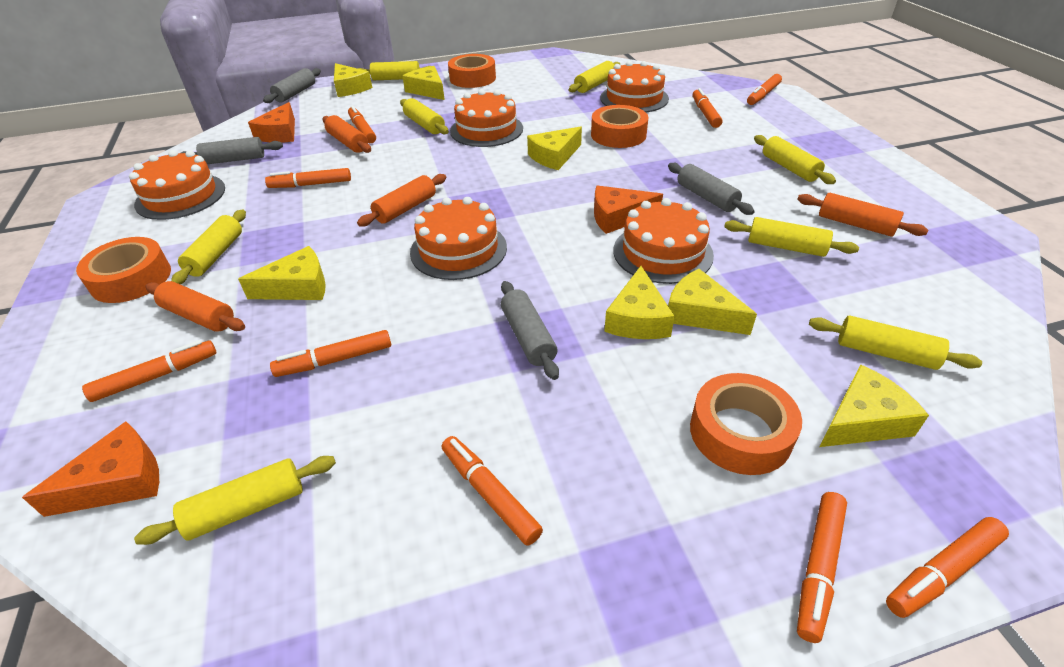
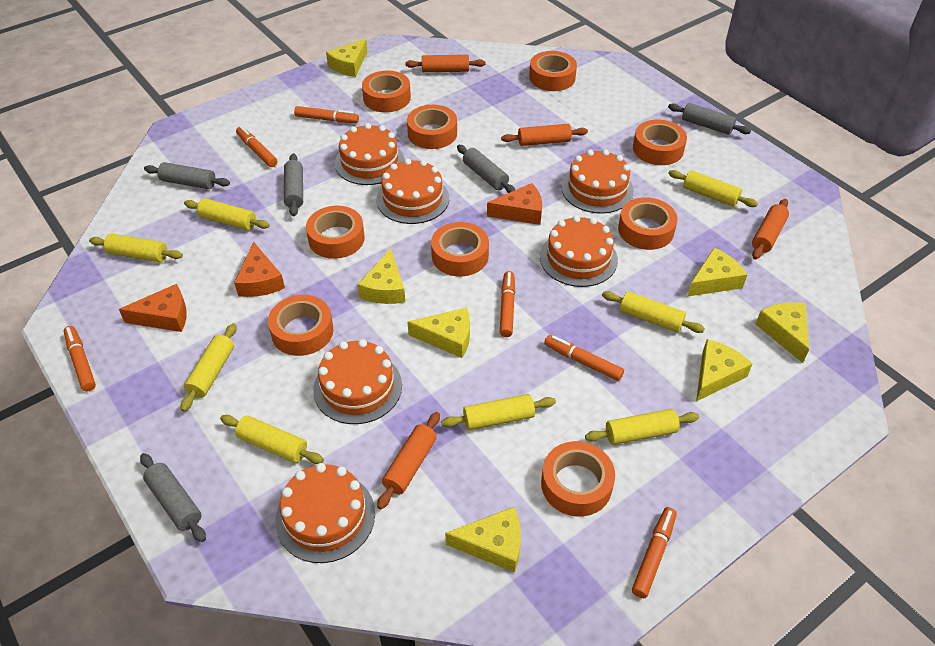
grey rolling pin: 4 -> 5
orange cake: 5 -> 6
orange marker: 9 -> 6
orange tape: 4 -> 9

